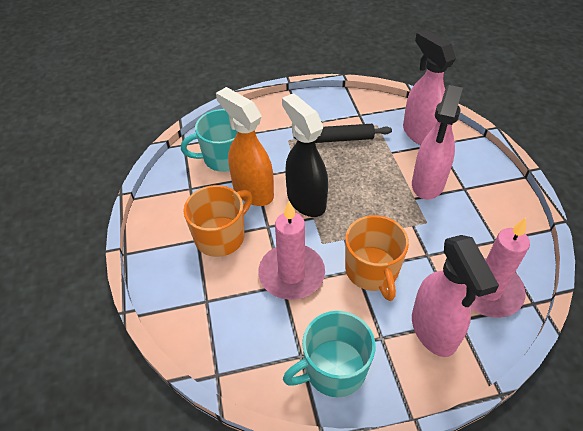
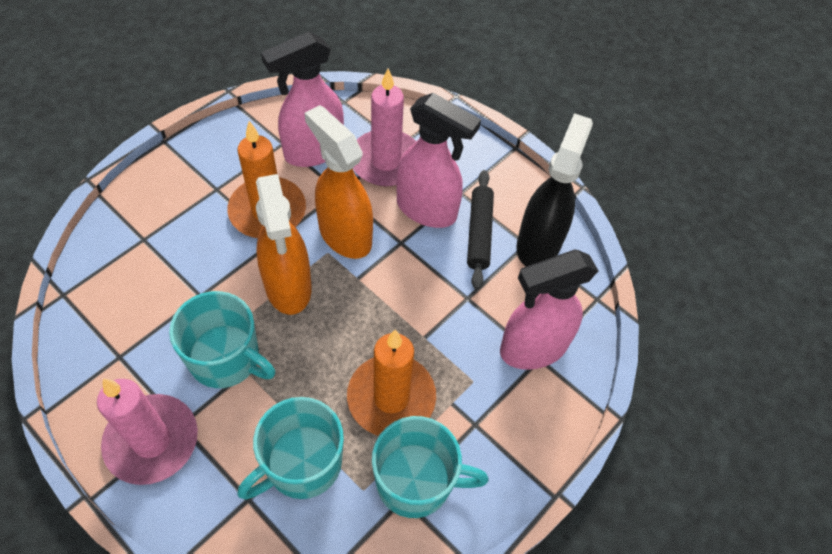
orange candle: 0 -> 2
orange mug: 2 -> 0
orange spray bottle: 1 -> 2
turquoise mug: 2 -> 3

